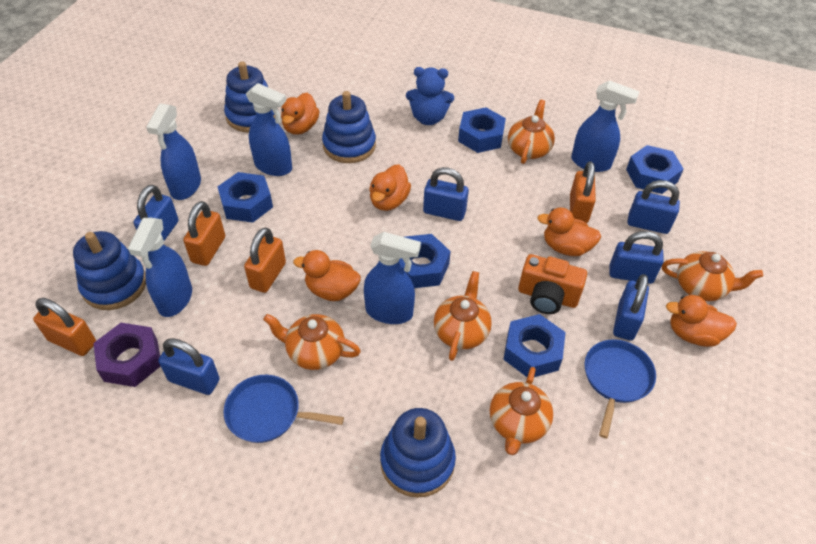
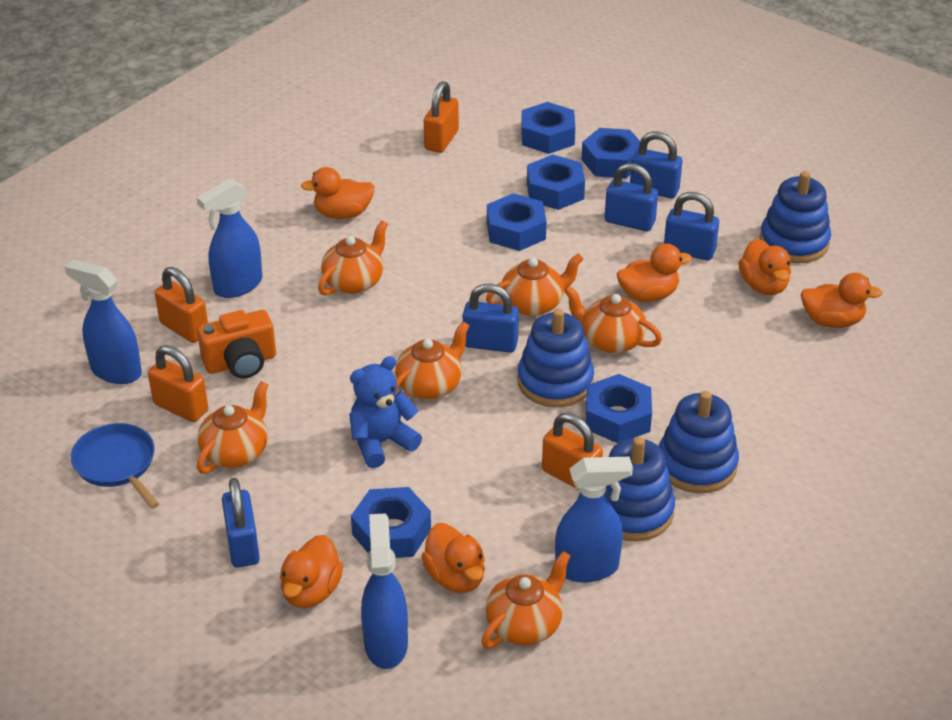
blue nut: 5 -> 6
blue padlock: 6 -> 5
blue pan: 2 -> 1
blue spray bottle: 5 -> 4
orange duck: 5 -> 6
orange teapot: 5 -> 6
purple nut: 1 -> 0

